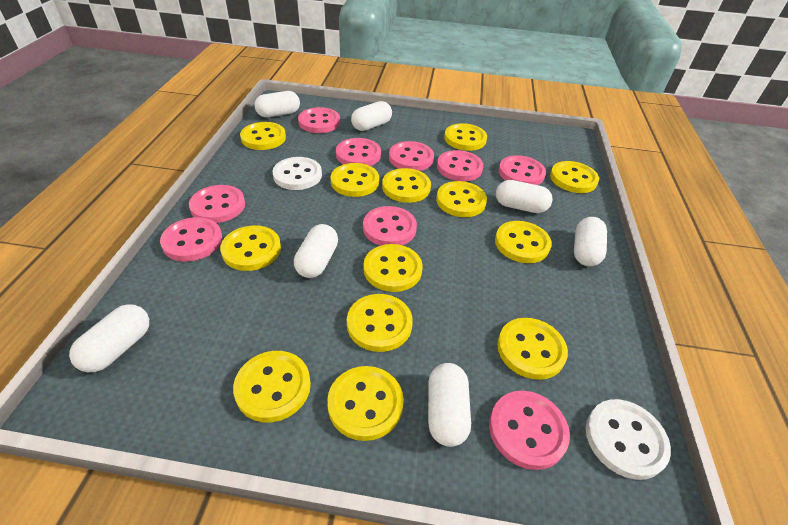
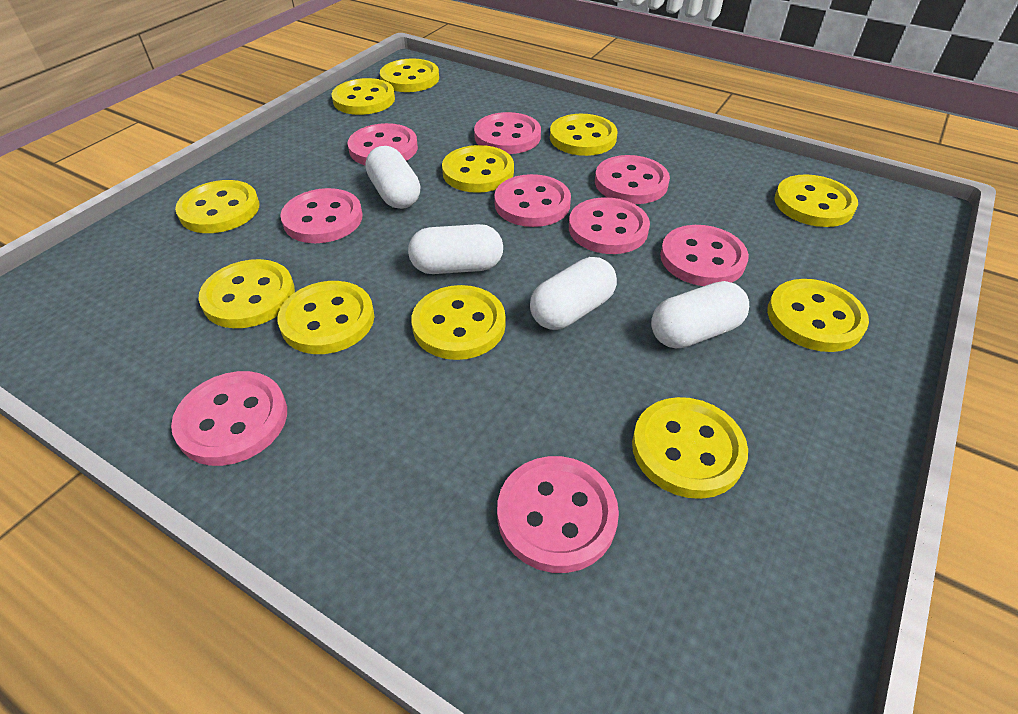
white button: 2 -> 0
white capsule: 7 -> 4
yellow button: 13 -> 11

